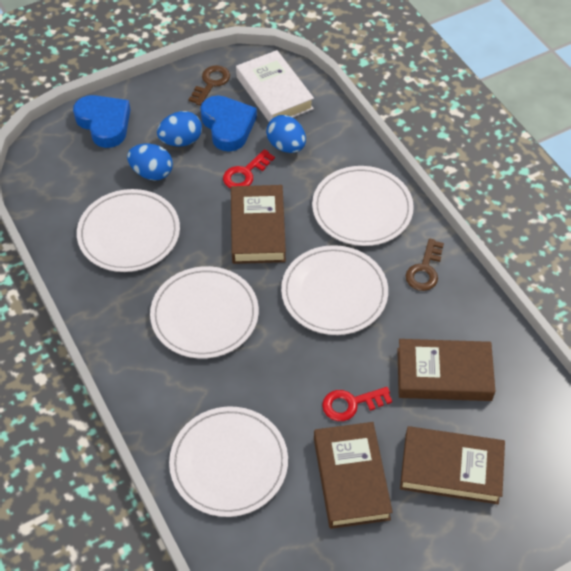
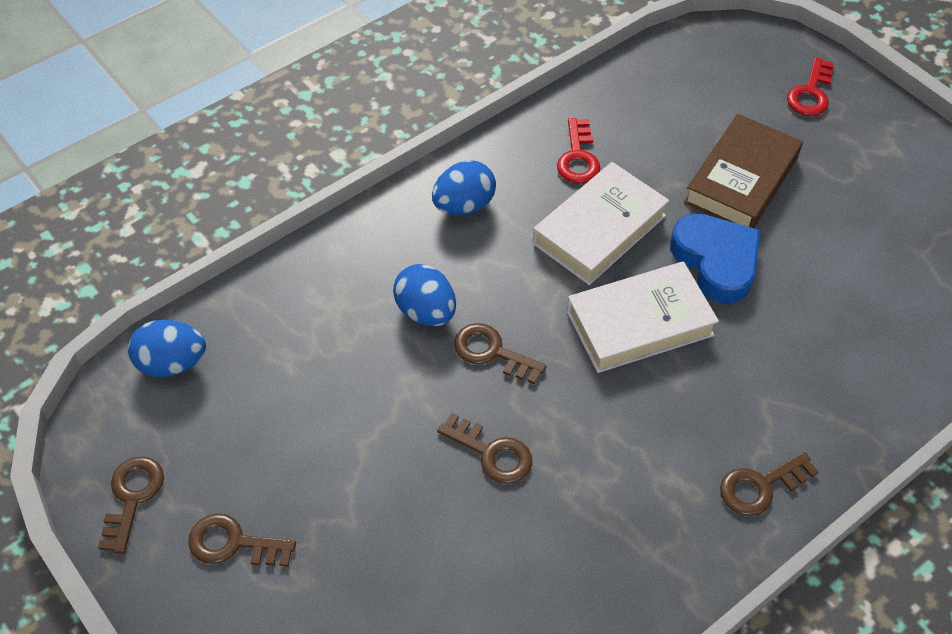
blue heart: 2 -> 1
brown book: 4 -> 1
brown key: 2 -> 5
white book: 1 -> 2
white plate: 5 -> 0

